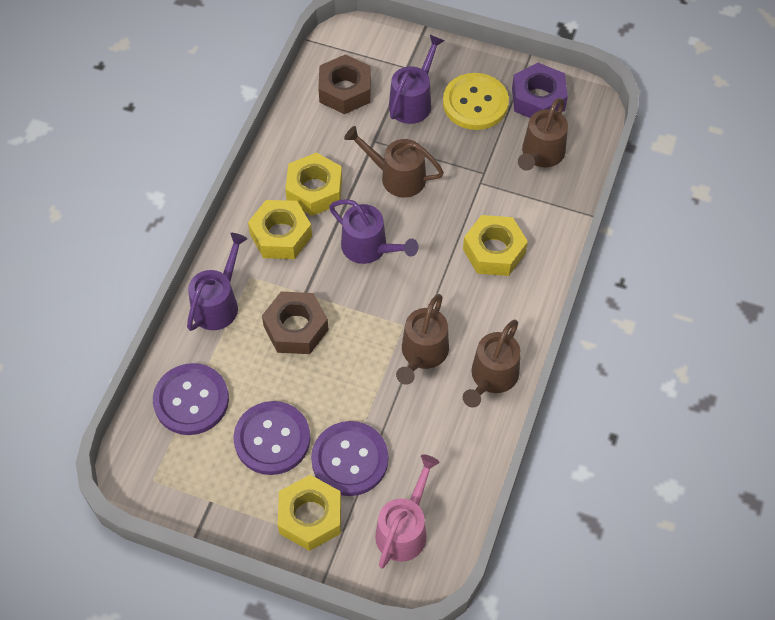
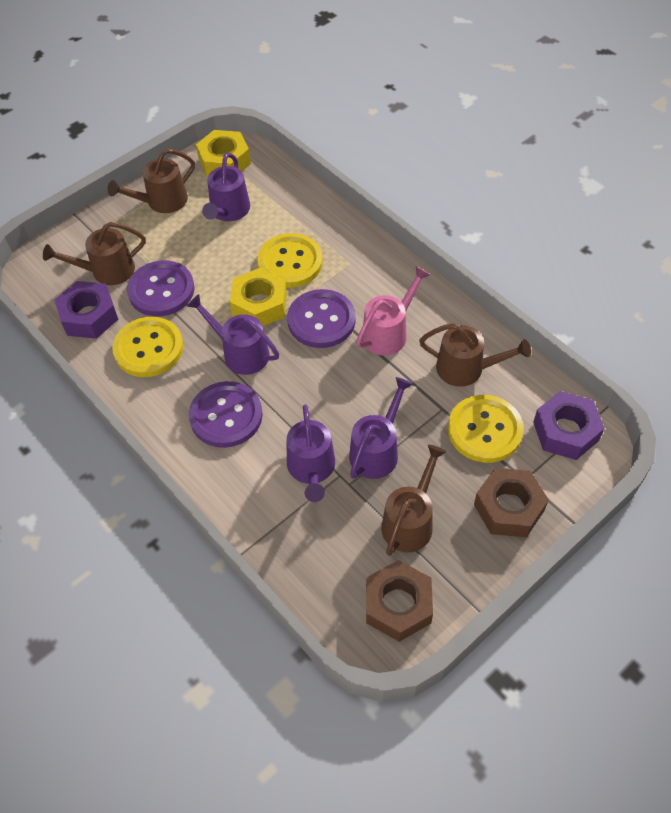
purple nut: 1 -> 2
purple watering can: 3 -> 4
yellow button: 1 -> 3
yellow nut: 4 -> 2

